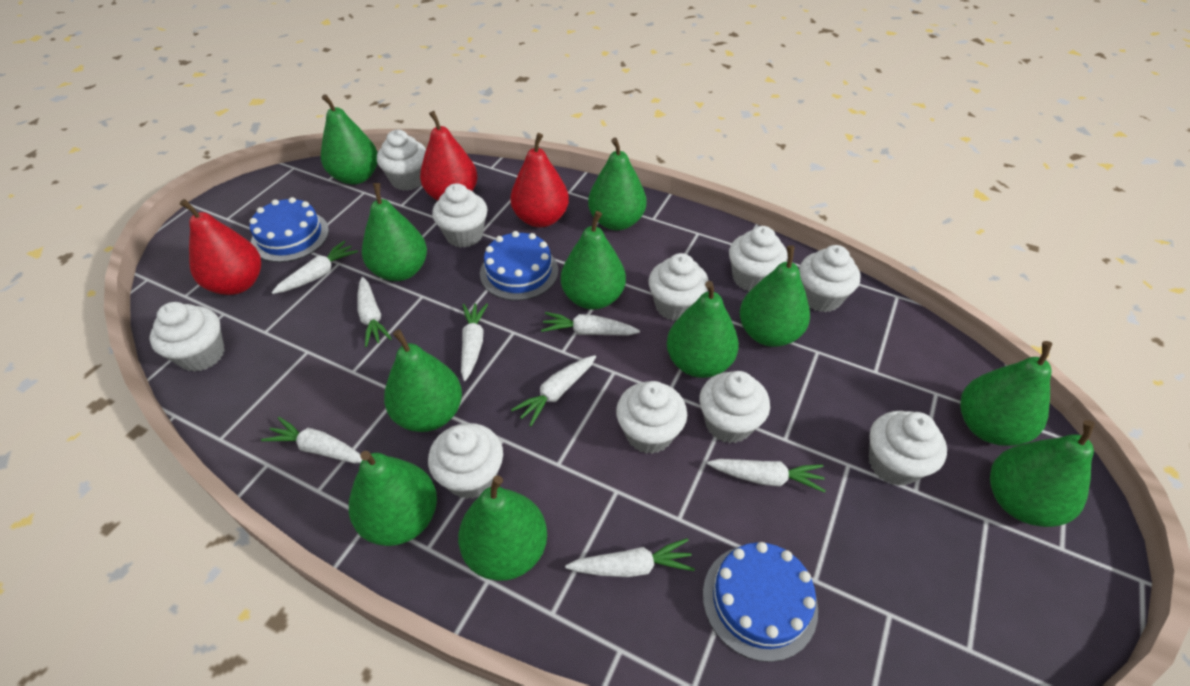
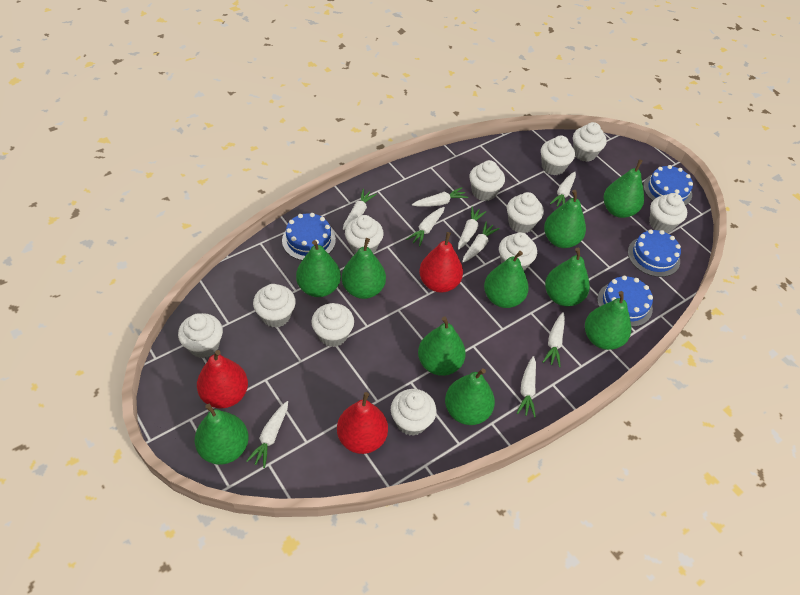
blue cake: 3 -> 4
green pear: 11 -> 10
white carrot: 8 -> 9
white cupcake: 10 -> 11

